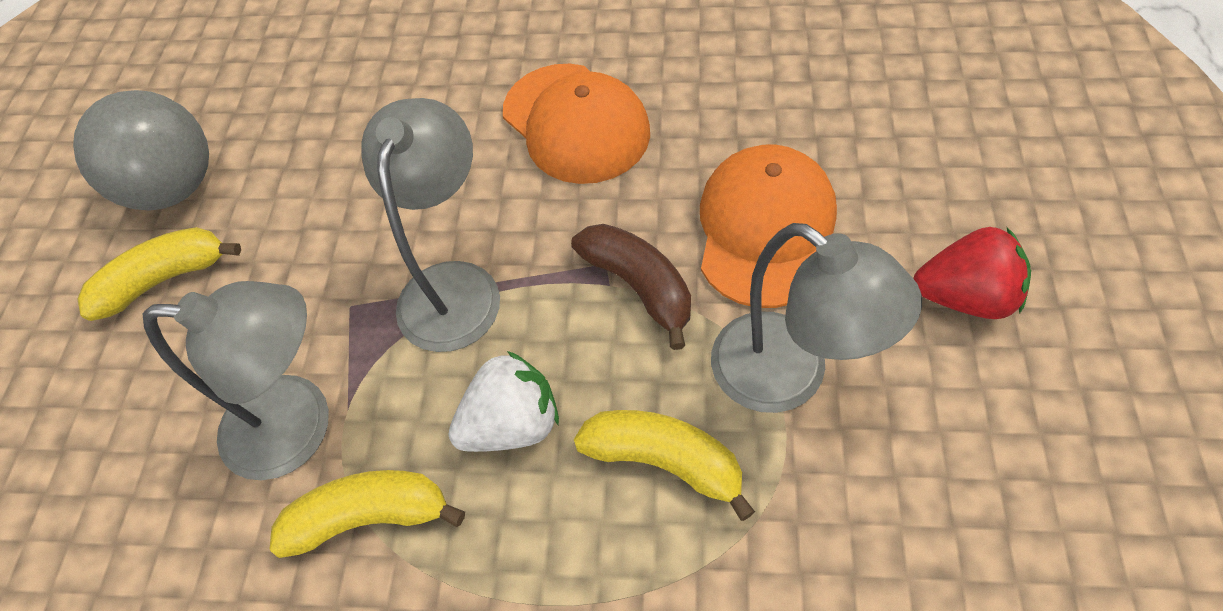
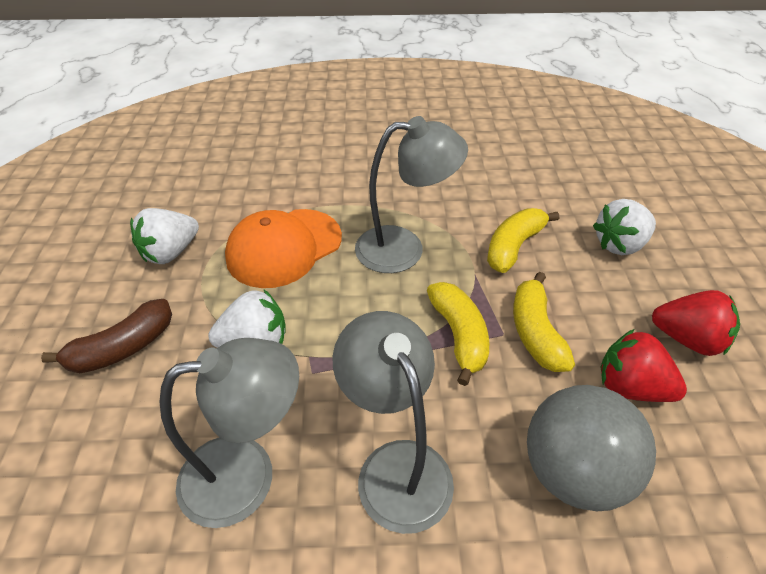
orange cap: 2 -> 1
red strawberry: 1 -> 2
white strawberry: 1 -> 3

